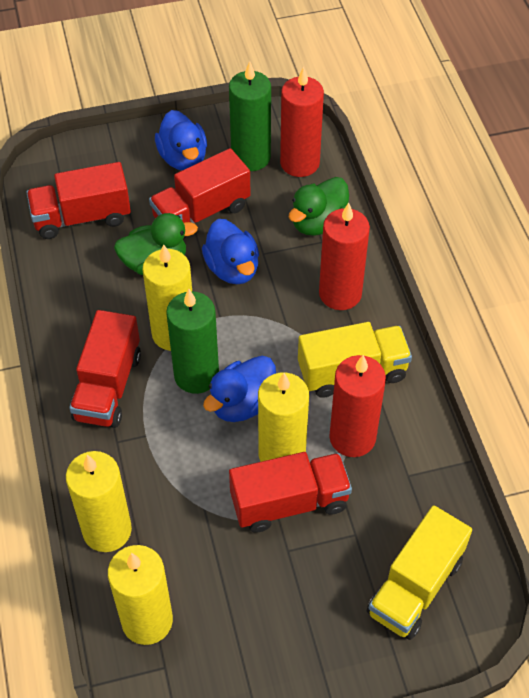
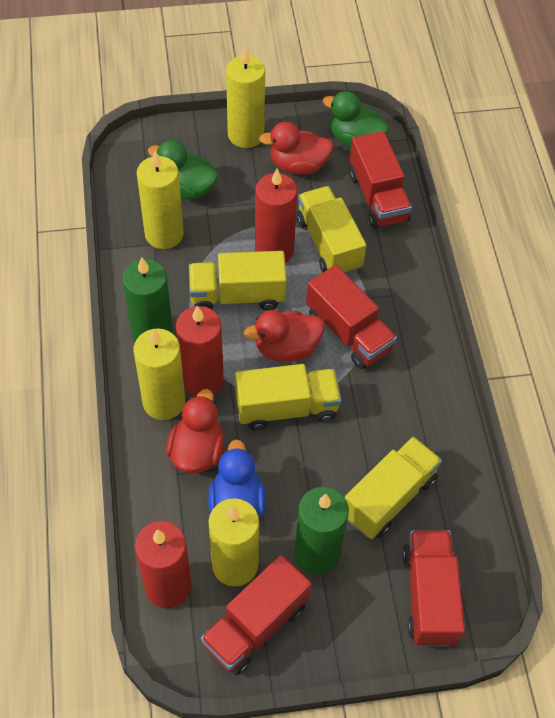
blue duck: 3 -> 1
red duck: 0 -> 3
yellow truck: 2 -> 4

